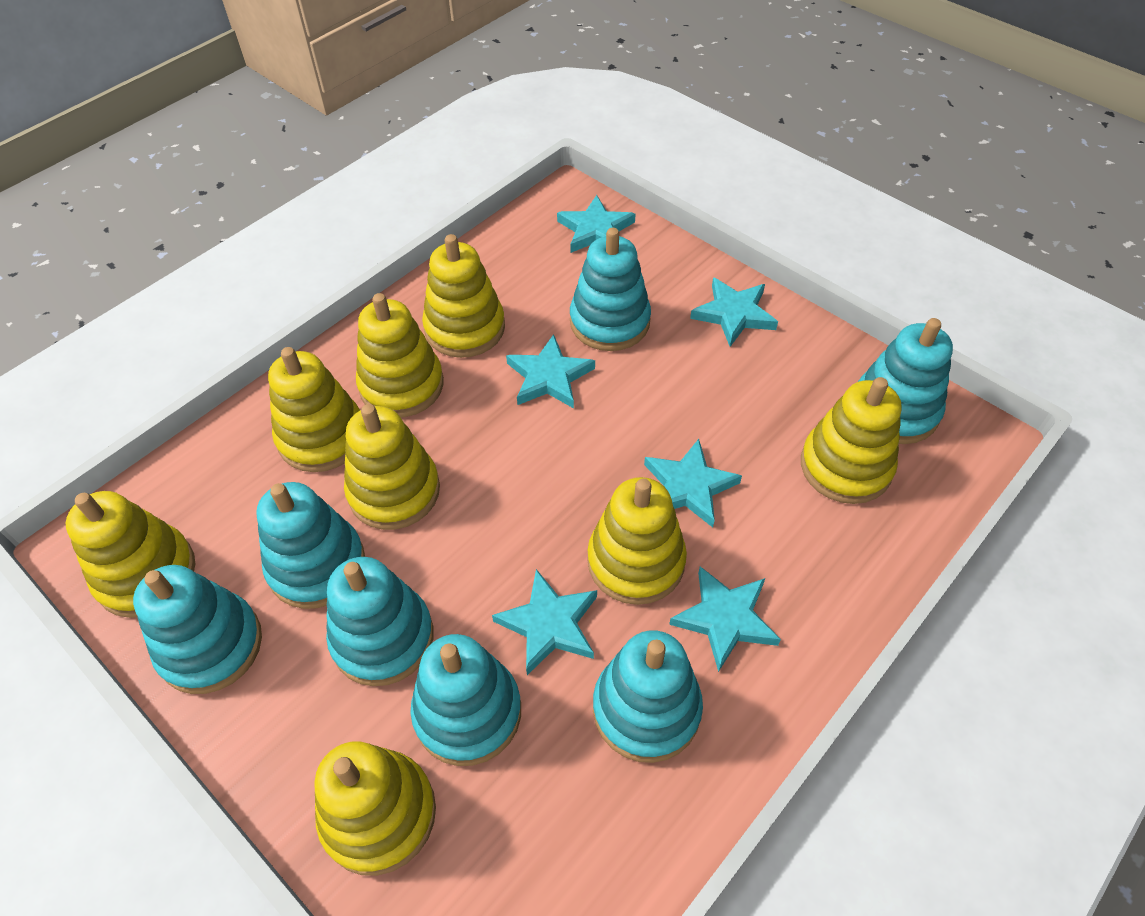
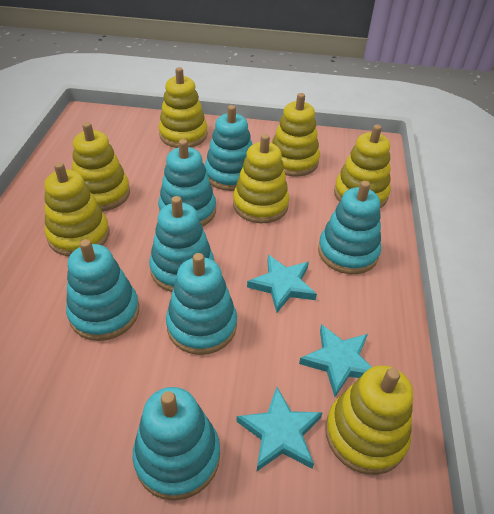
turquoise star: 6 -> 3
yellow stacking toy: 8 -> 7

